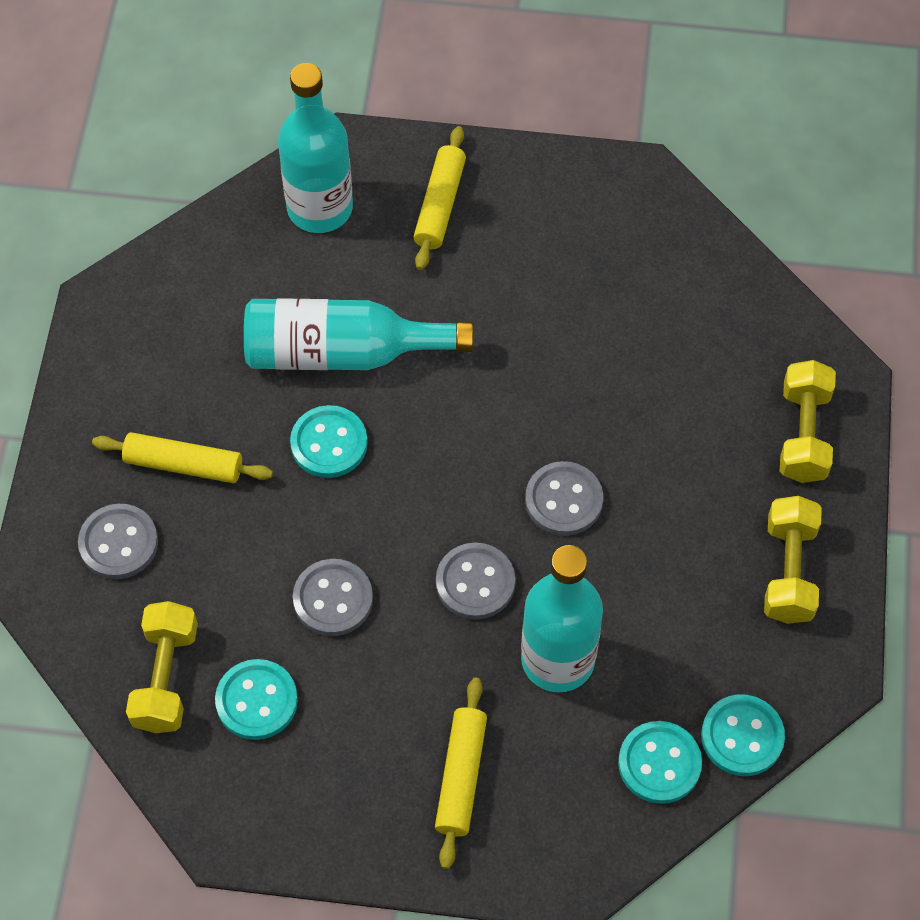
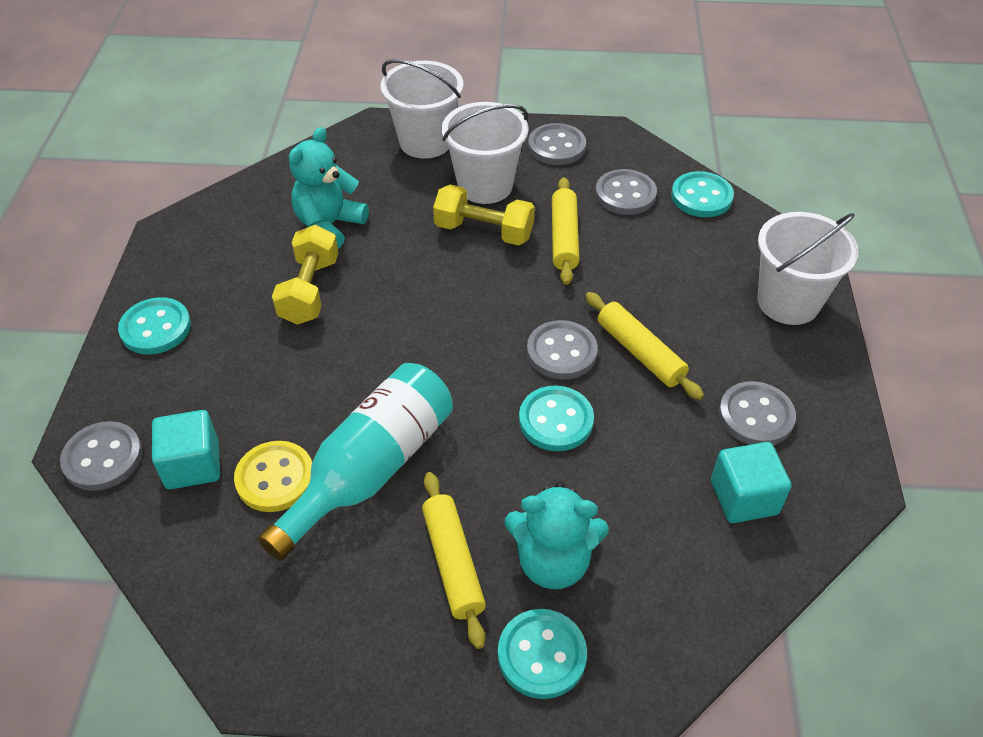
grey button: 4 -> 5
turquoise bottle: 3 -> 1
turquoise cube: 0 -> 2
turquoise teddy bear: 0 -> 2
white bucket: 0 -> 3
yellow button: 0 -> 1
yellow dumbbell: 3 -> 2

